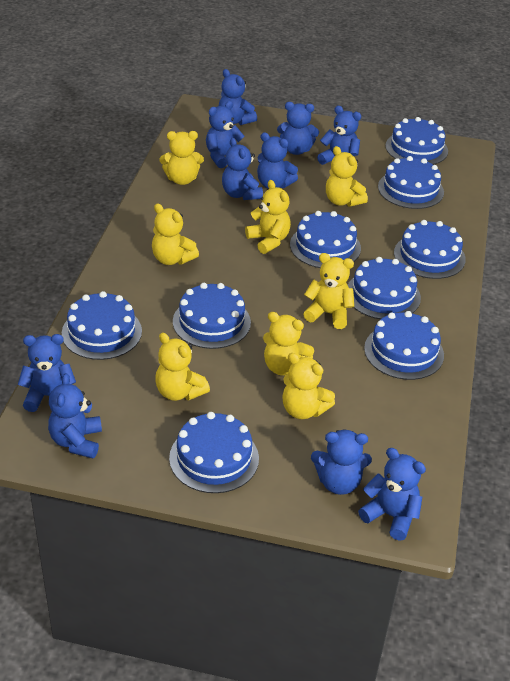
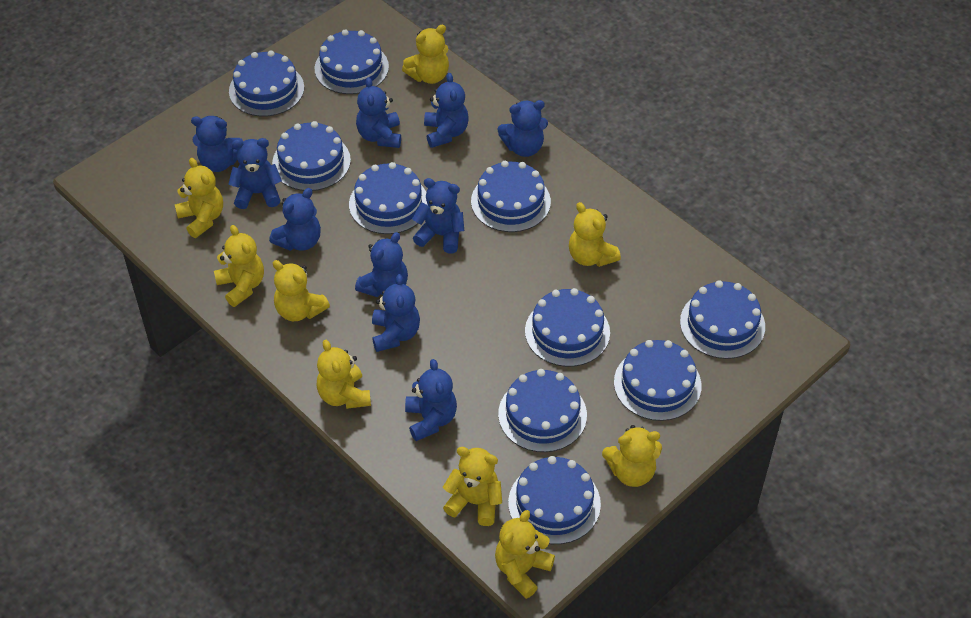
blue cake: 9 -> 10
yellow teddy bear: 8 -> 9

